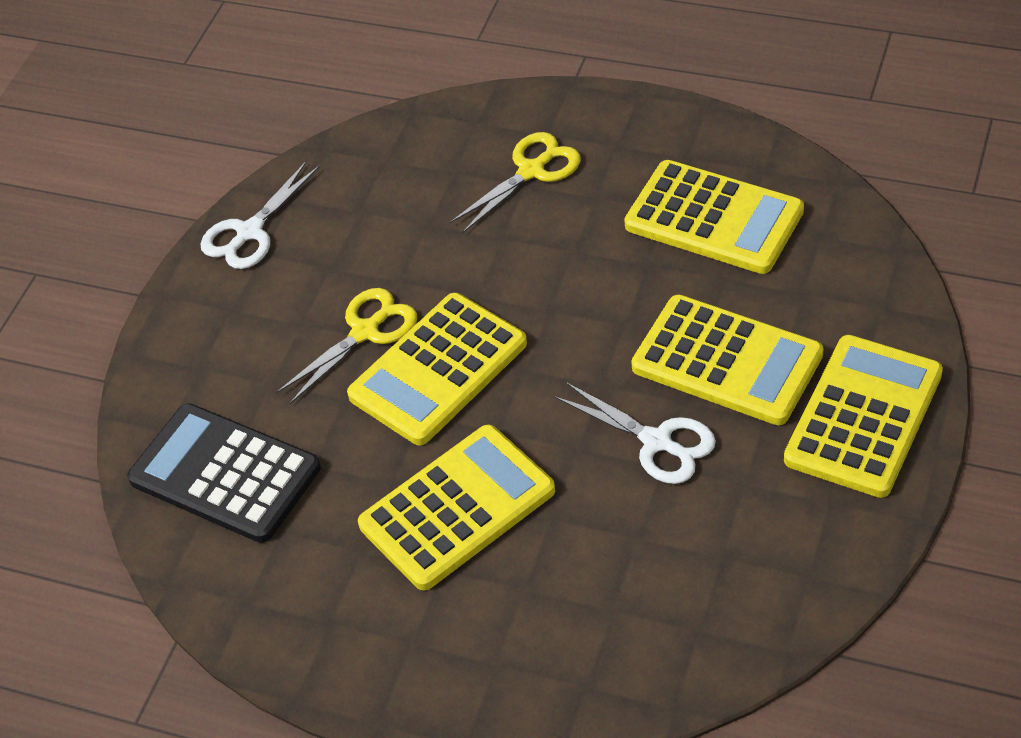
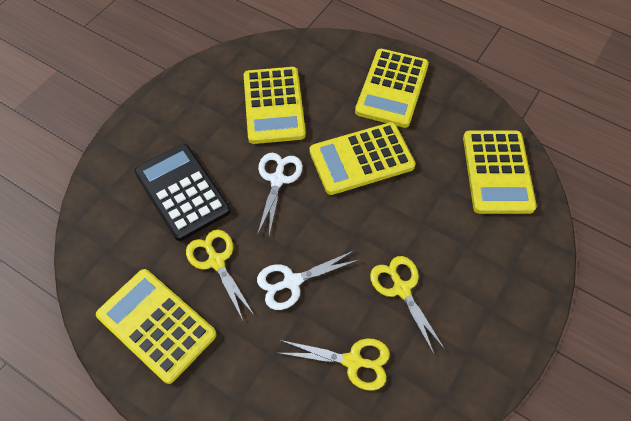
yellow scissors: 2 -> 3

